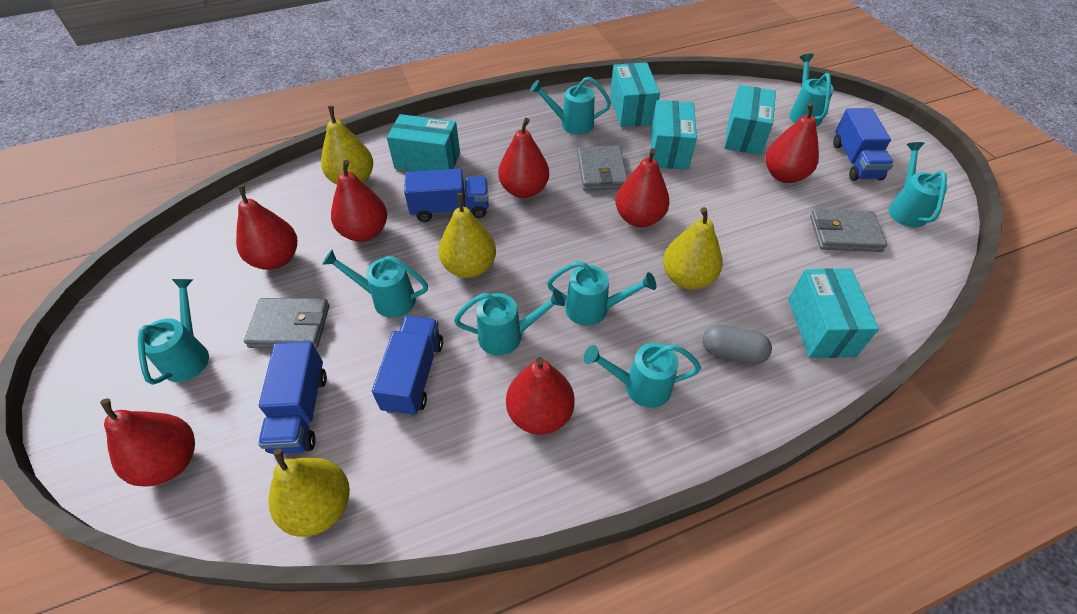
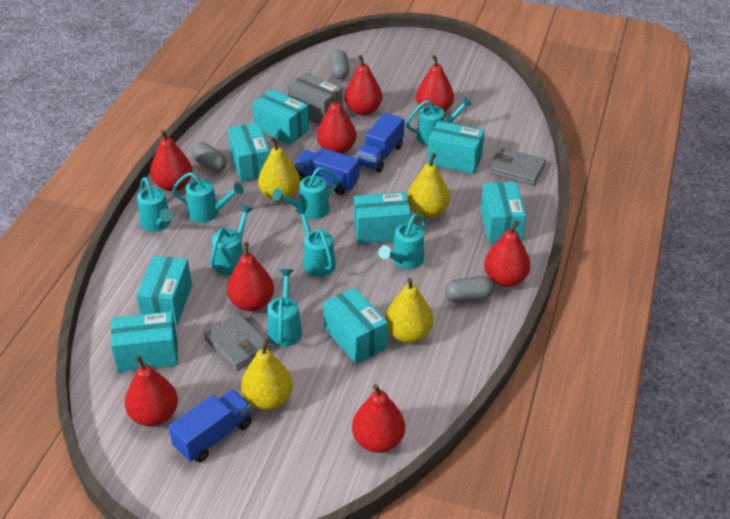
blue truck: 4 -> 3
grey box: 0 -> 1
grey capsule: 1 -> 3
grey wallet: 3 -> 2
red pear: 7 -> 8
turquoise box: 5 -> 8

